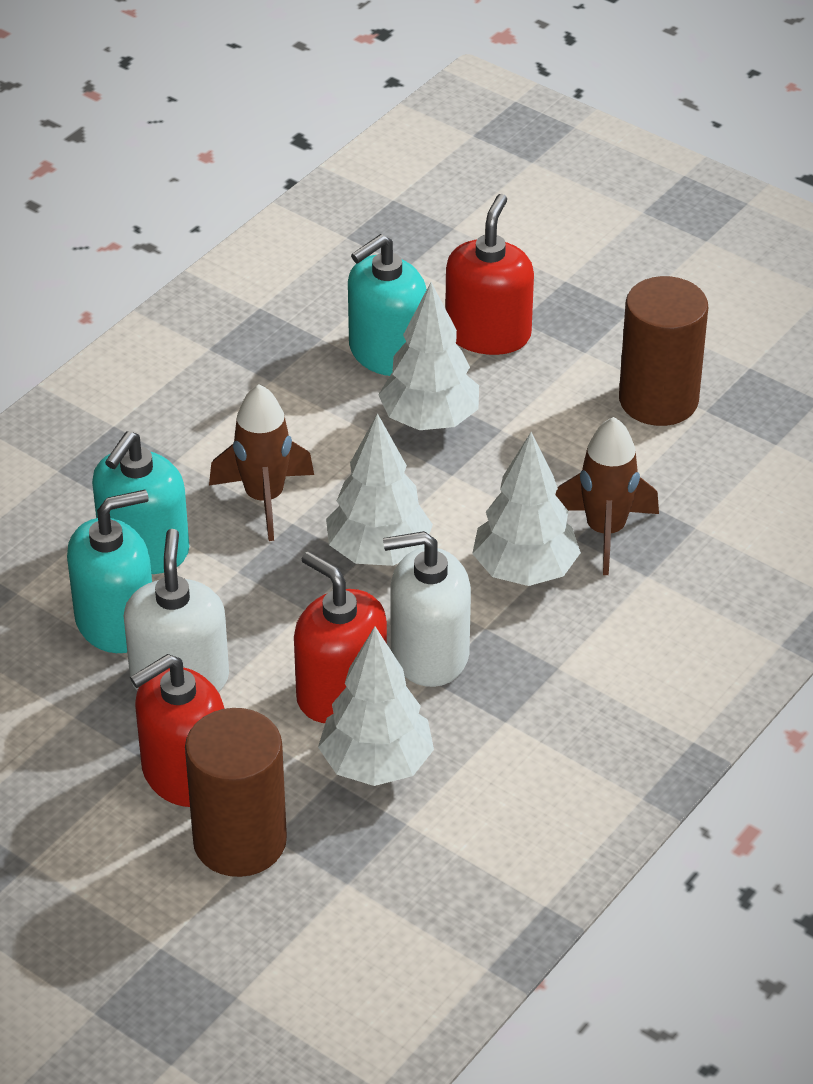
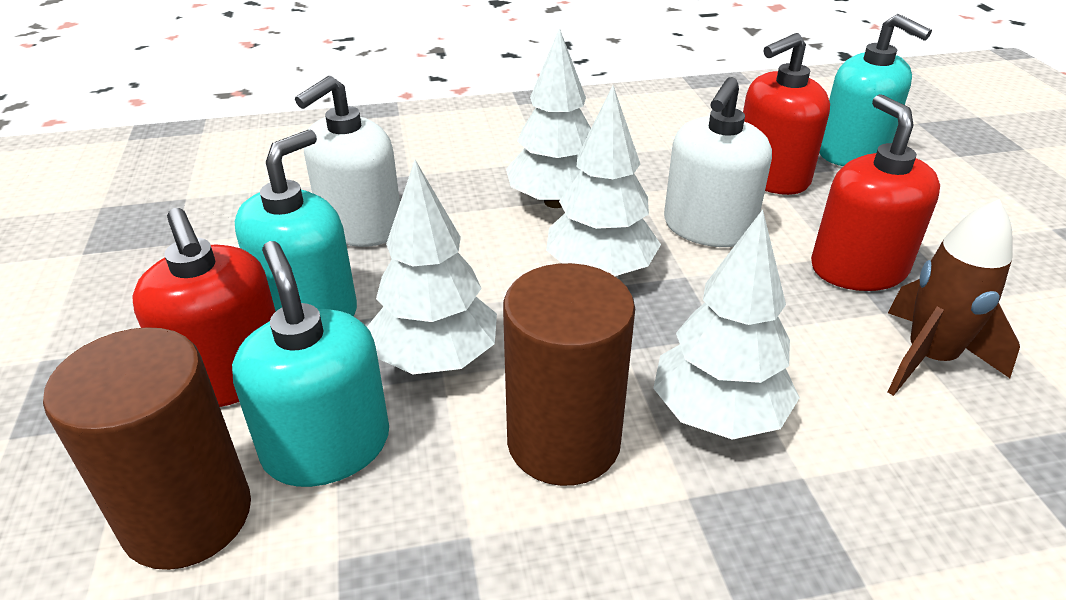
brown rocket: 2 -> 1

